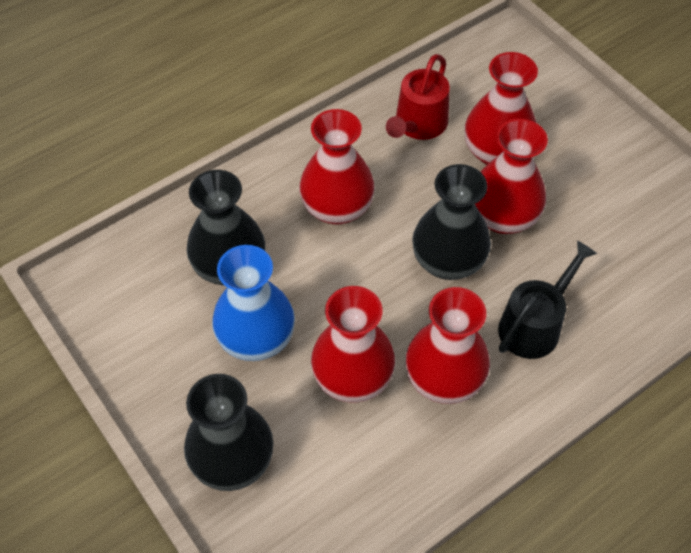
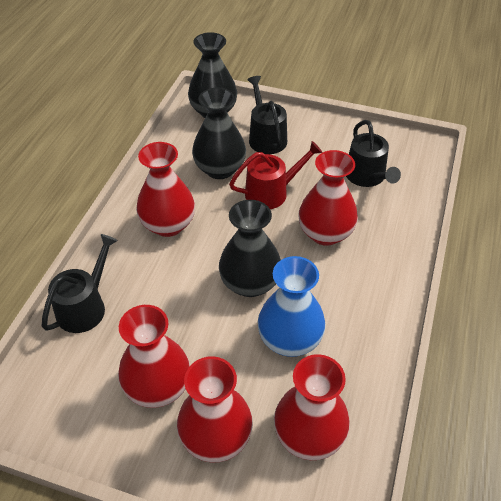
black watering can: 1 -> 3

